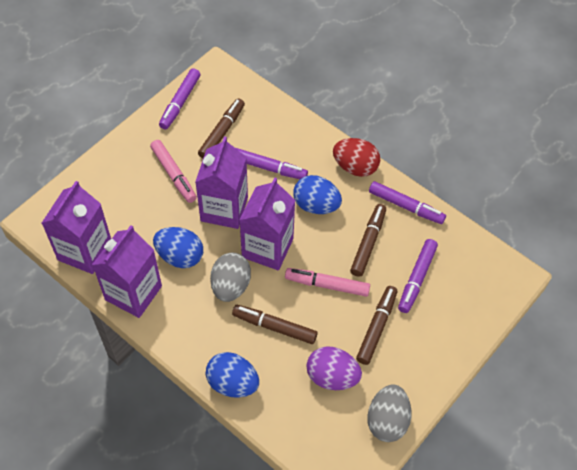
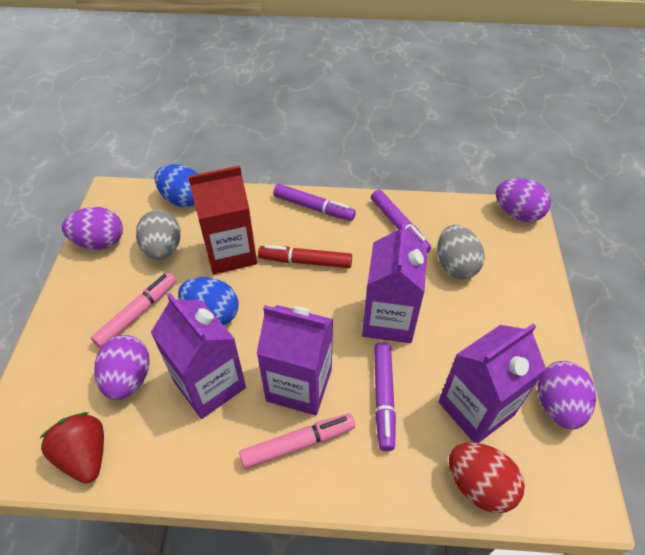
blue egg: 3 -> 2
brown marker: 4 -> 0
purple egg: 1 -> 4
purple marker: 4 -> 3
red carton: 0 -> 1
red marker: 0 -> 1
red strawberry: 0 -> 1

